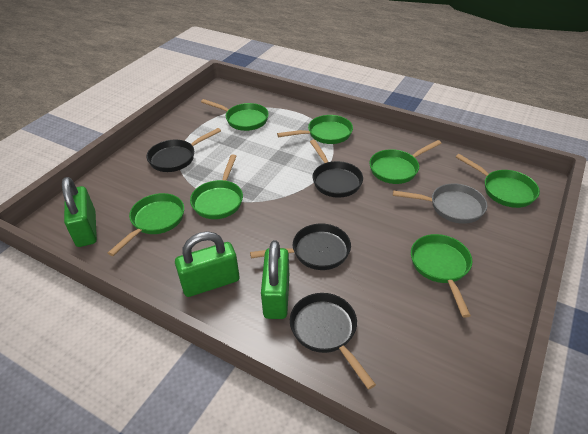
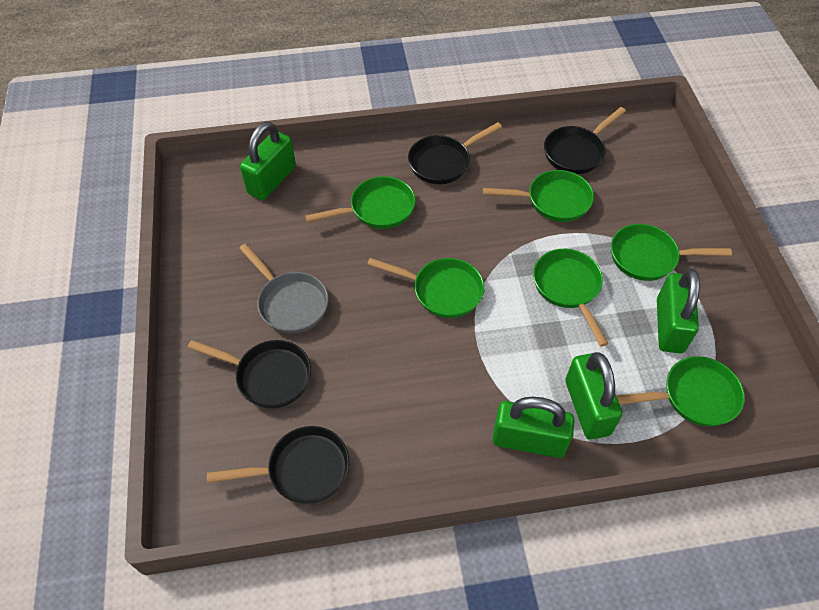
green padlock: 3 -> 4
green pan: 7 -> 6

